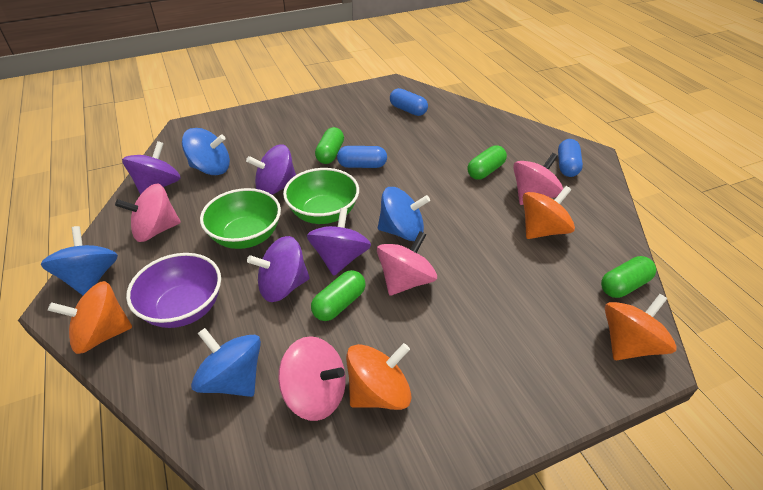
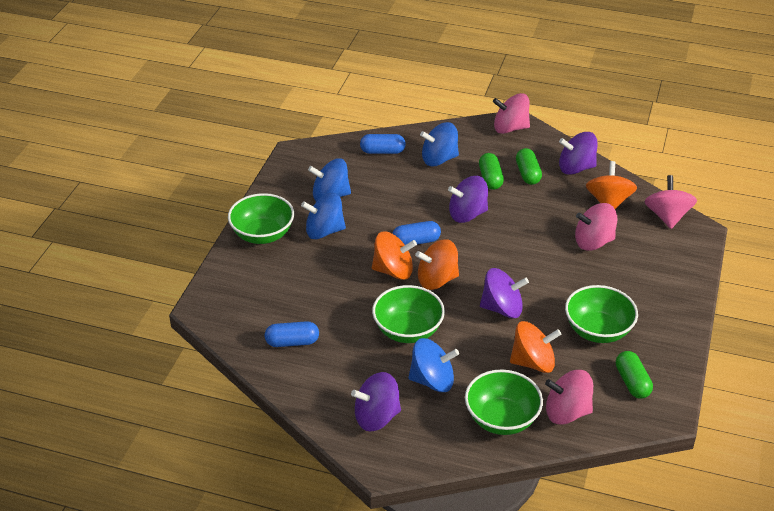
green bowl: 2 -> 4
green capsule: 4 -> 3
purple bowl: 1 -> 0

